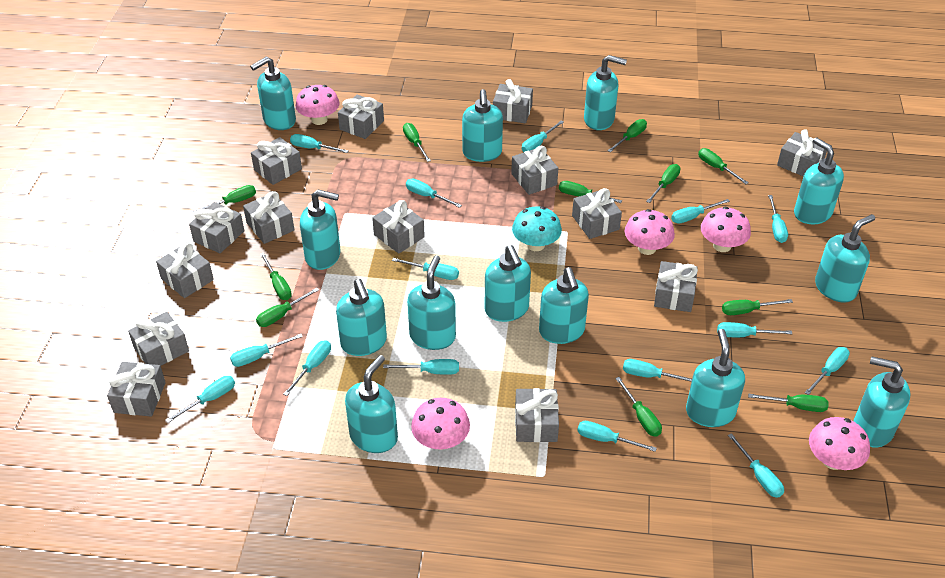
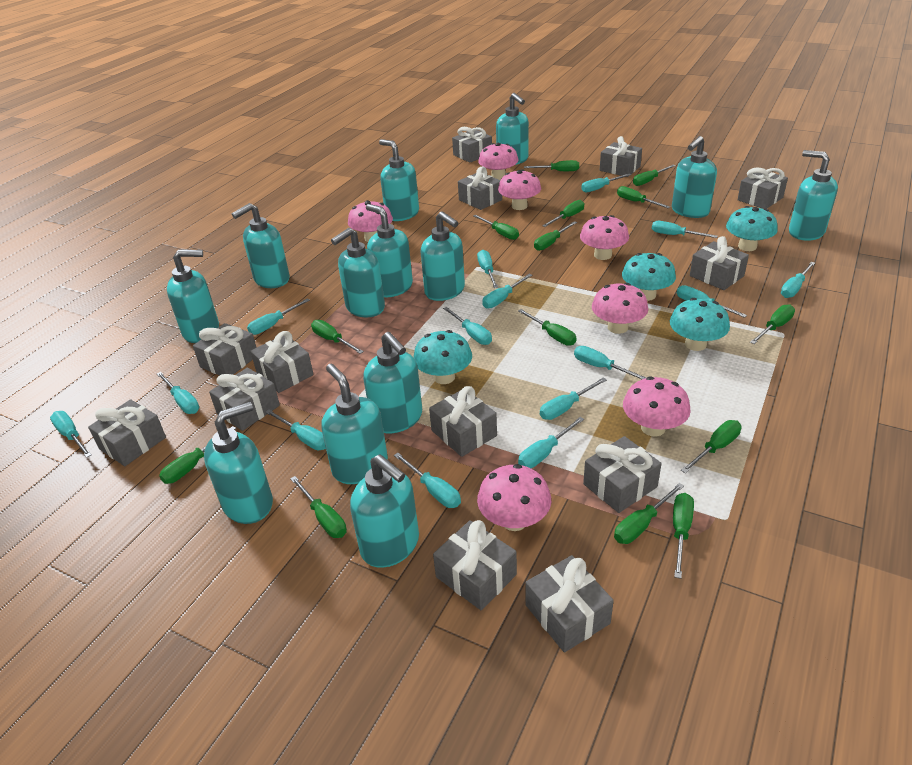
green screwdriver: 11 -> 14
grey gift: 14 -> 13
pink mushroom: 5 -> 7
turquoise mushroom: 1 -> 4

